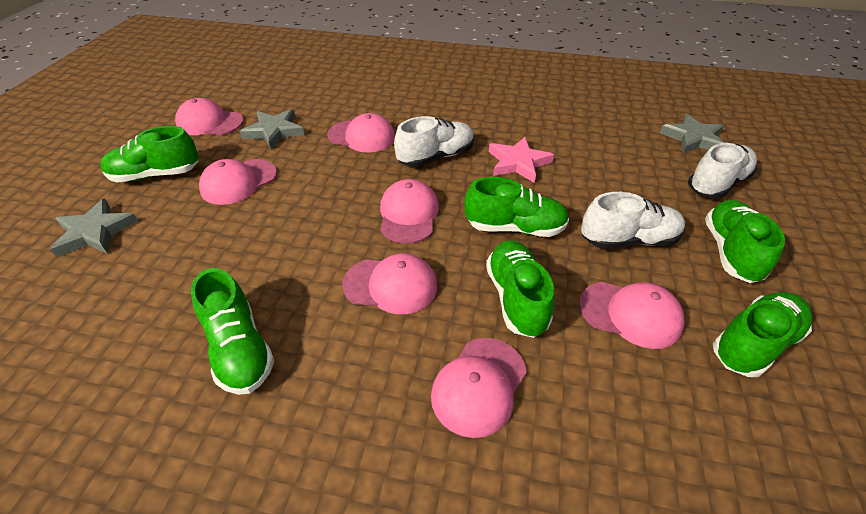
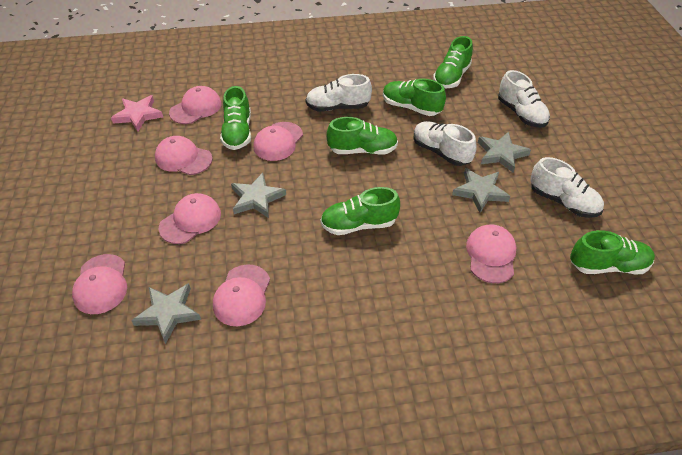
grey star: 3 -> 4
white shoe: 3 -> 4

